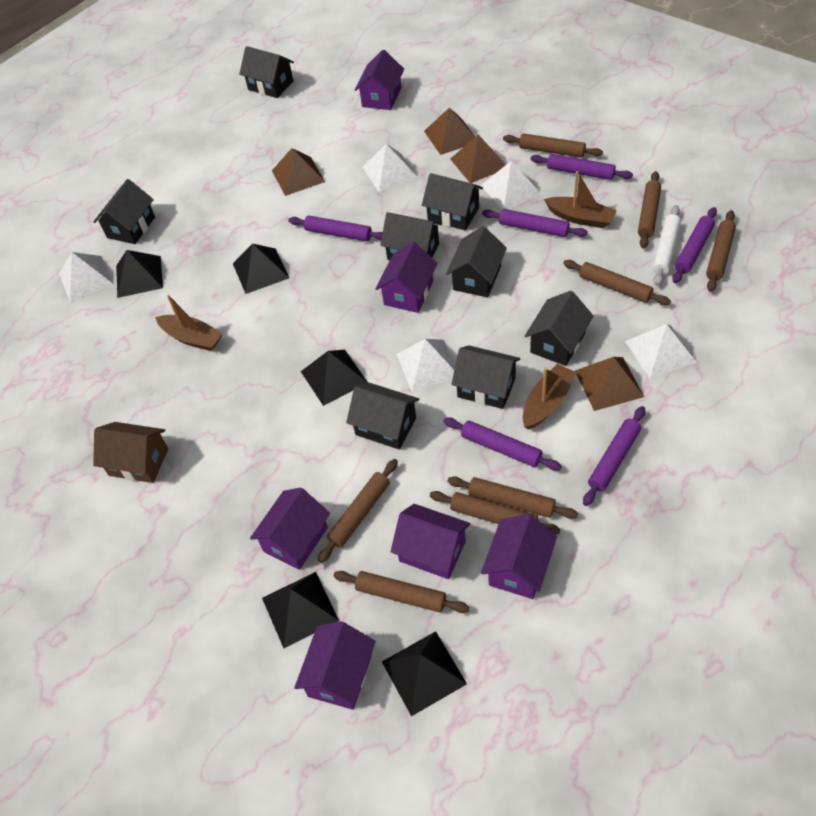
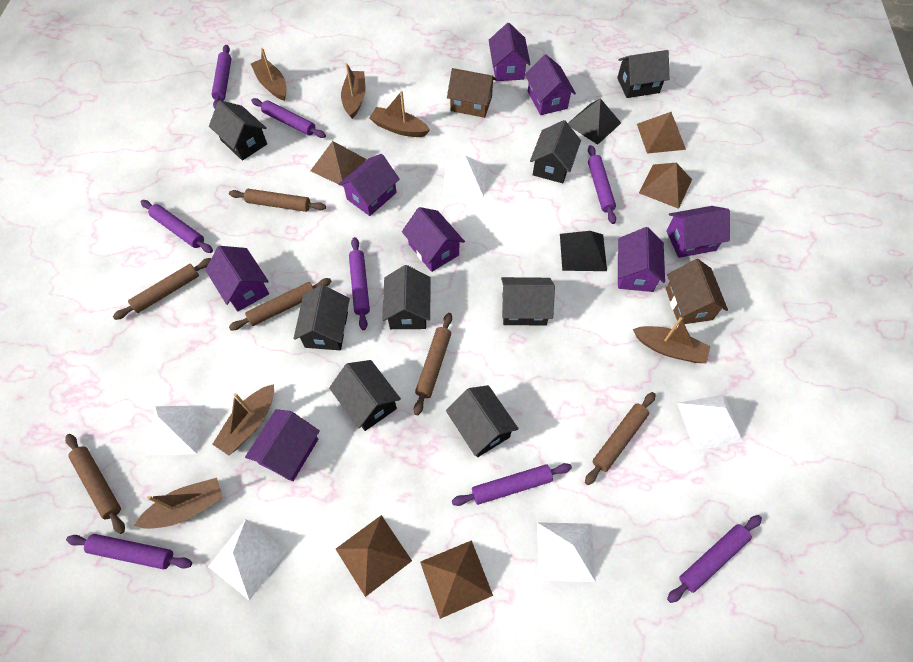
black pyramid: 5 -> 2
brown boat: 3 -> 6
brown house: 1 -> 2
brown pyramid: 4 -> 5
brown rolling pin: 8 -> 6
purple house: 6 -> 8
purple rolling pin: 6 -> 8
white rolling pin: 1 -> 0

